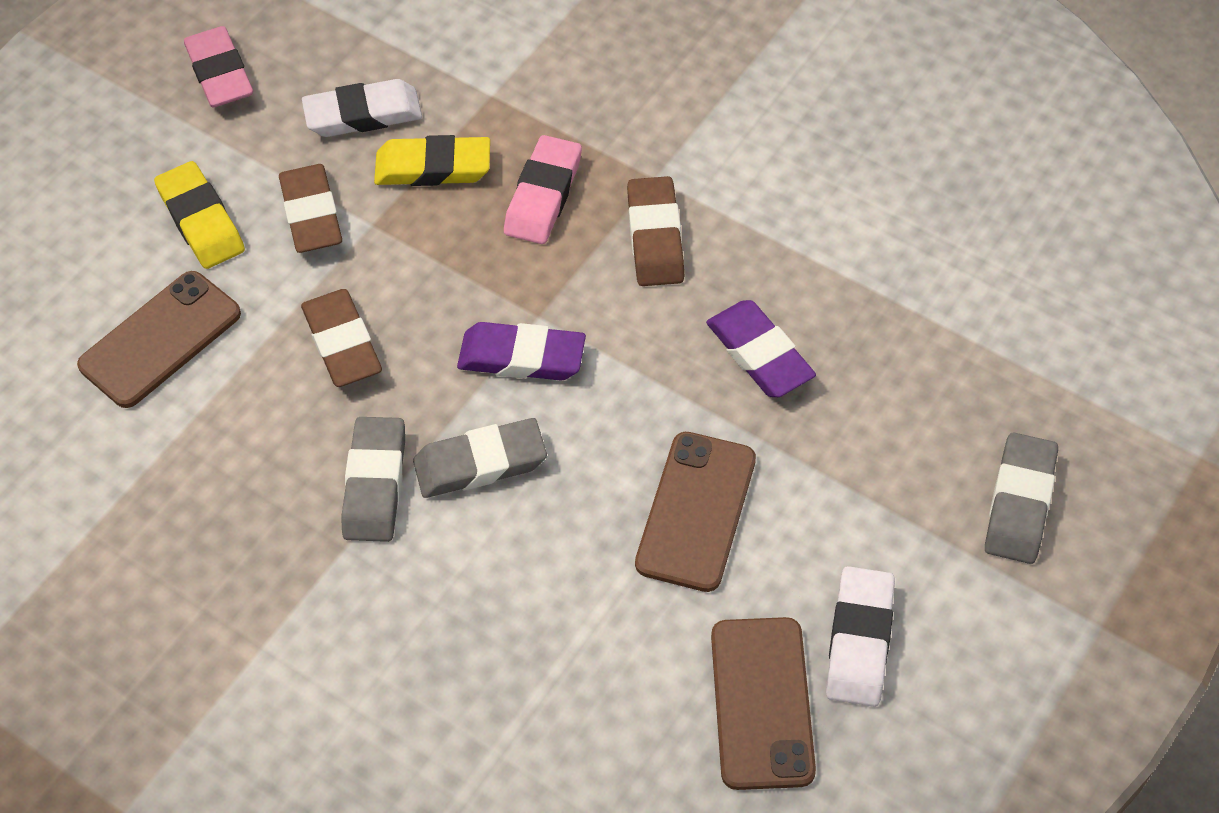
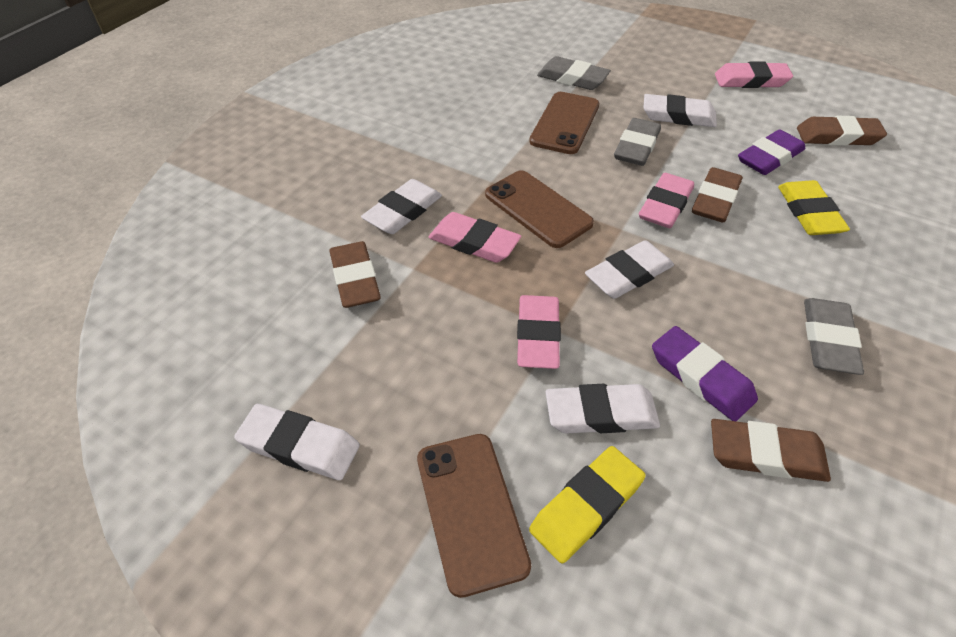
brown eraser: 3 -> 4
pink eraser: 2 -> 4
white eraser: 2 -> 5

